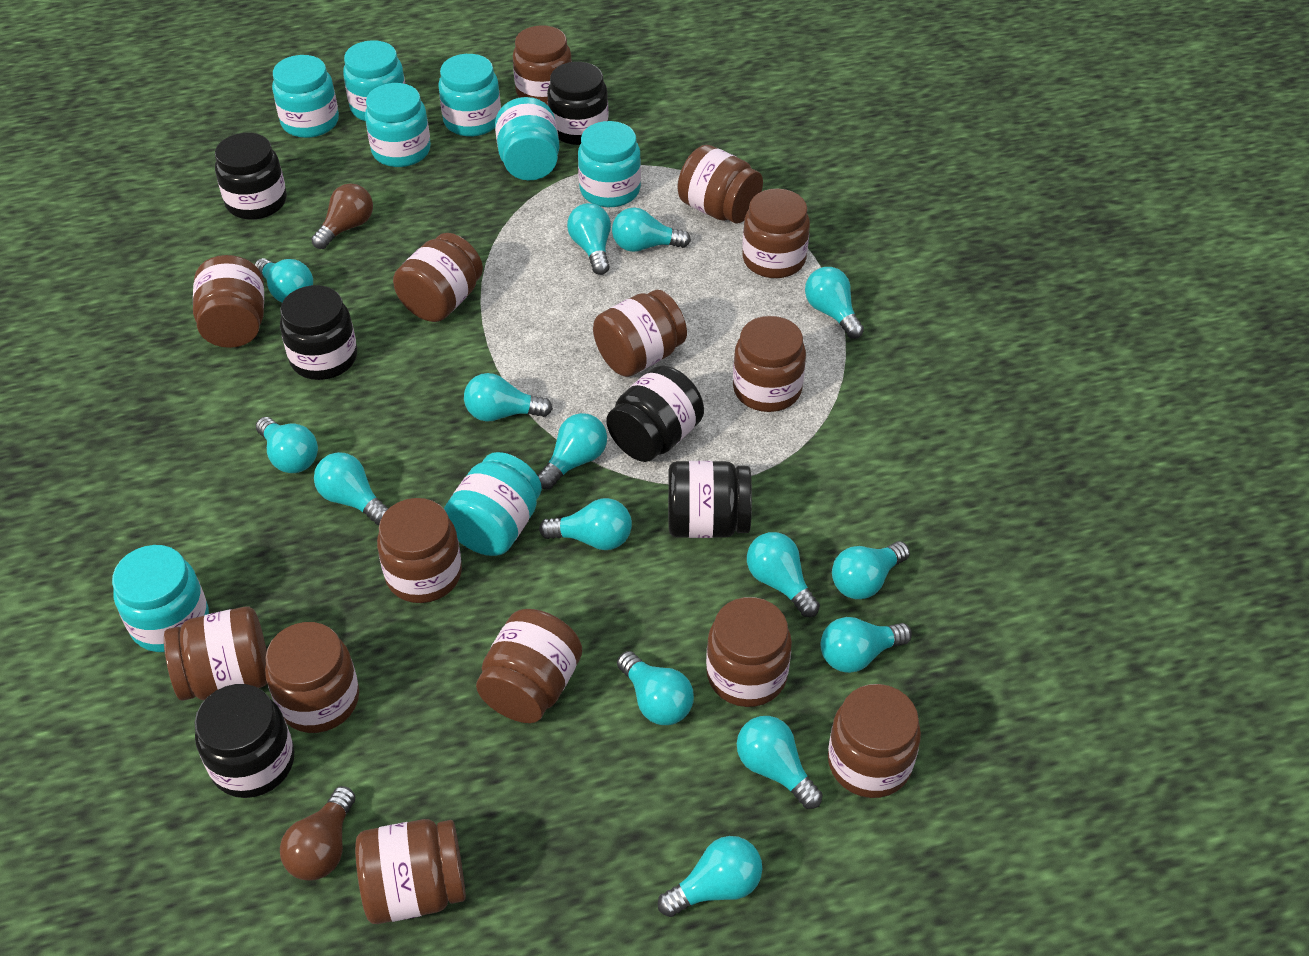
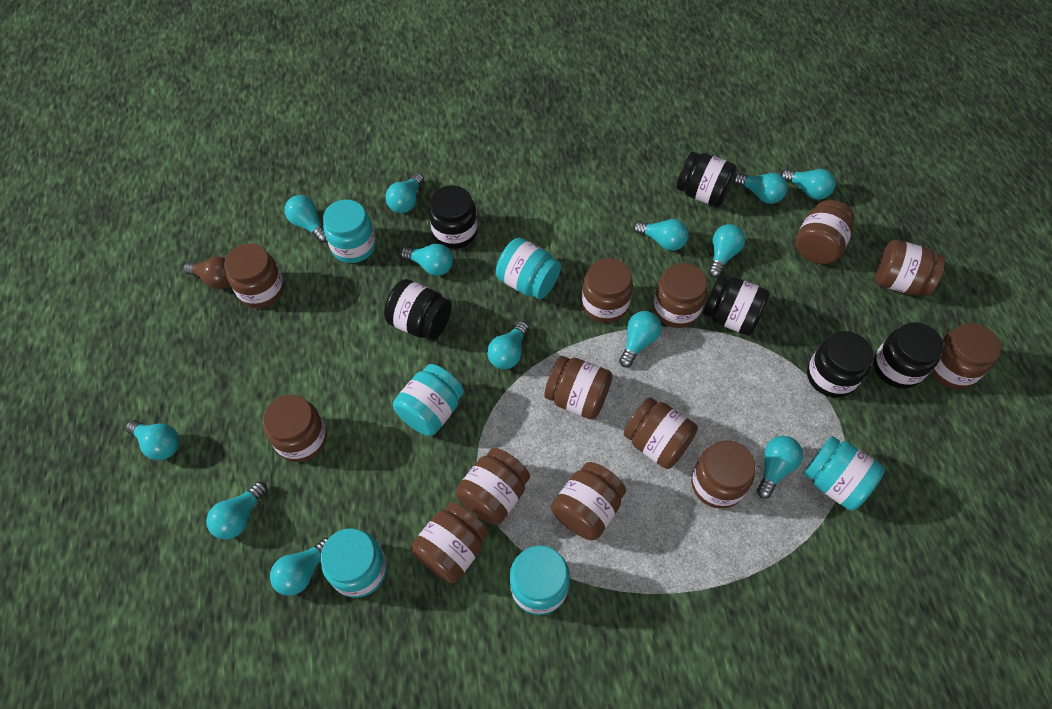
brown jar: 14 -> 13
brown light bulb: 2 -> 1
turquoise jar: 8 -> 6
turquoise light bulb: 15 -> 13

